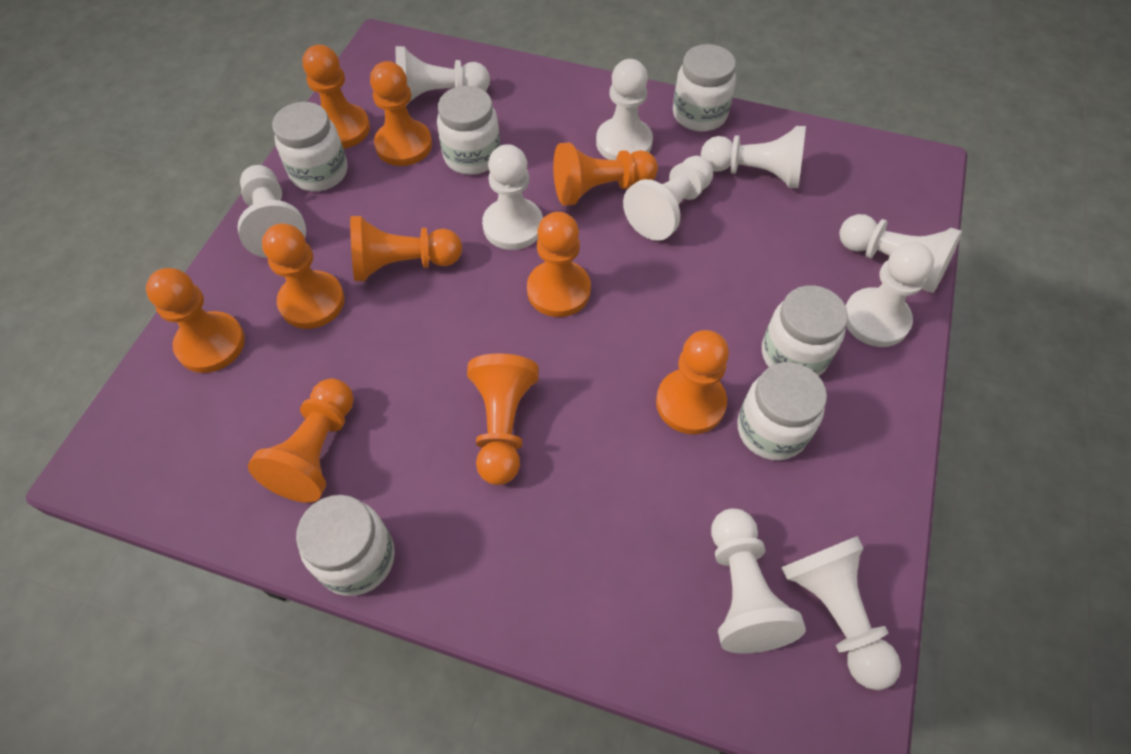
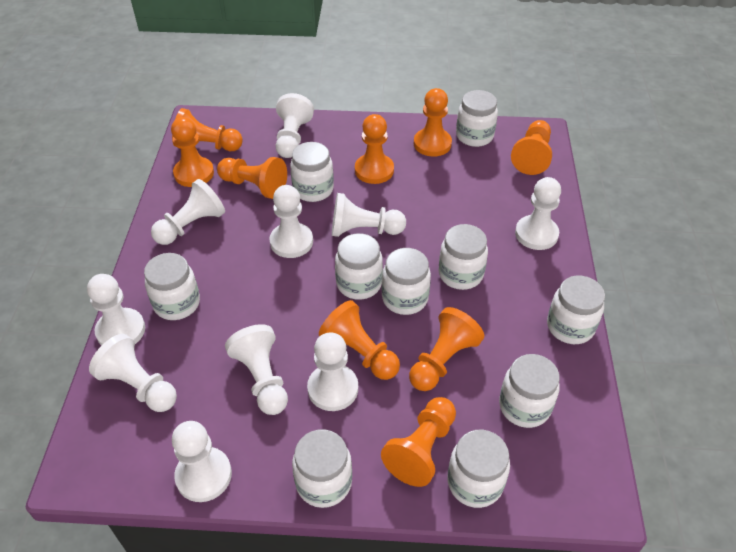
orange pawn: 10 -> 9
white jar: 6 -> 10

